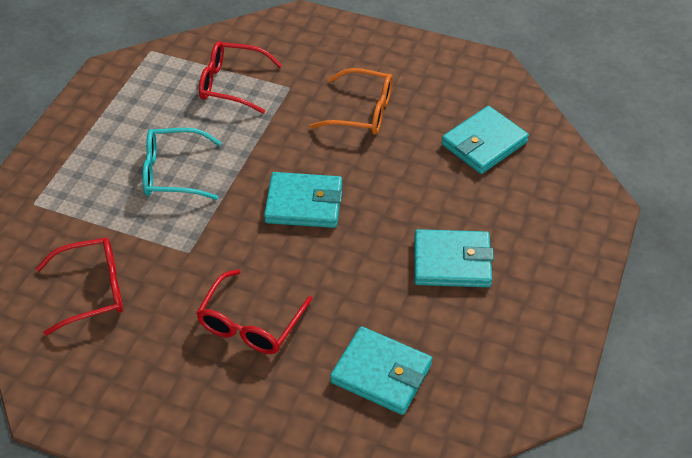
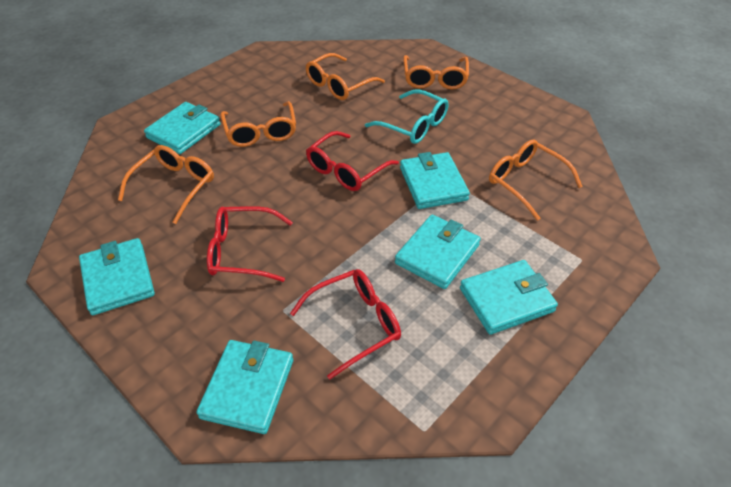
orange glasses: 1 -> 5
turquoise wallet: 4 -> 6

